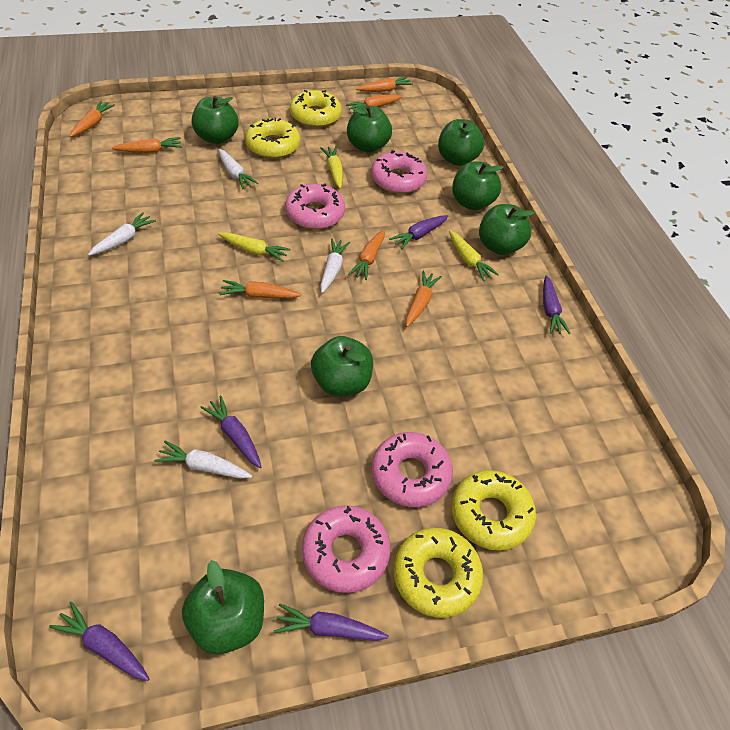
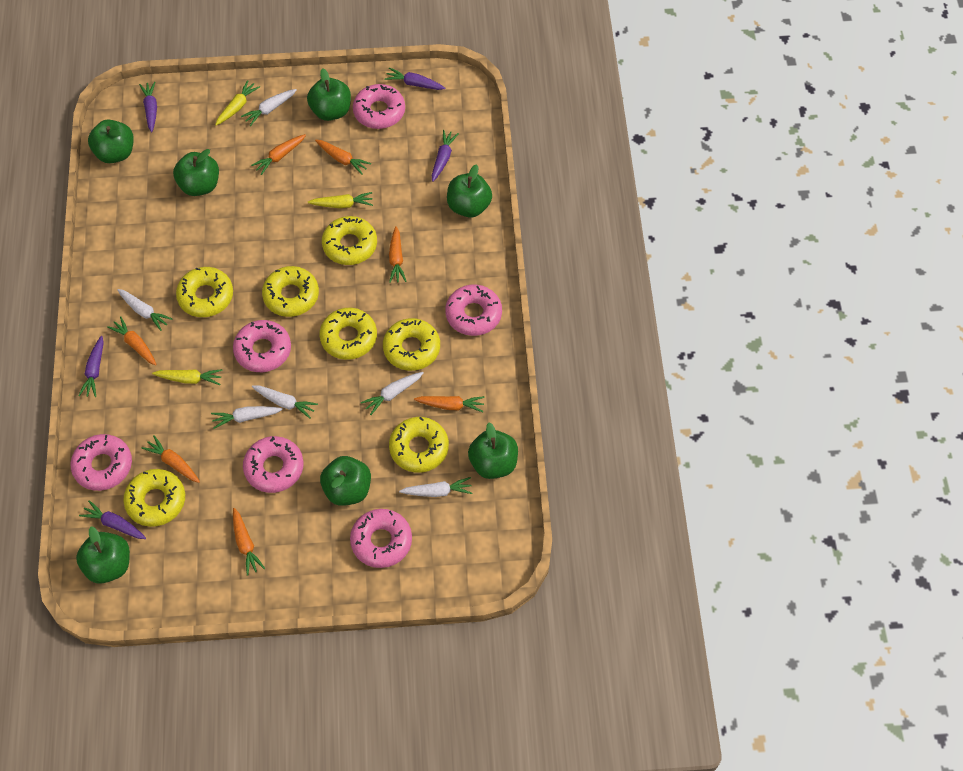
pink donut: 4 -> 6
white carrot: 4 -> 6
yellow donut: 4 -> 7

